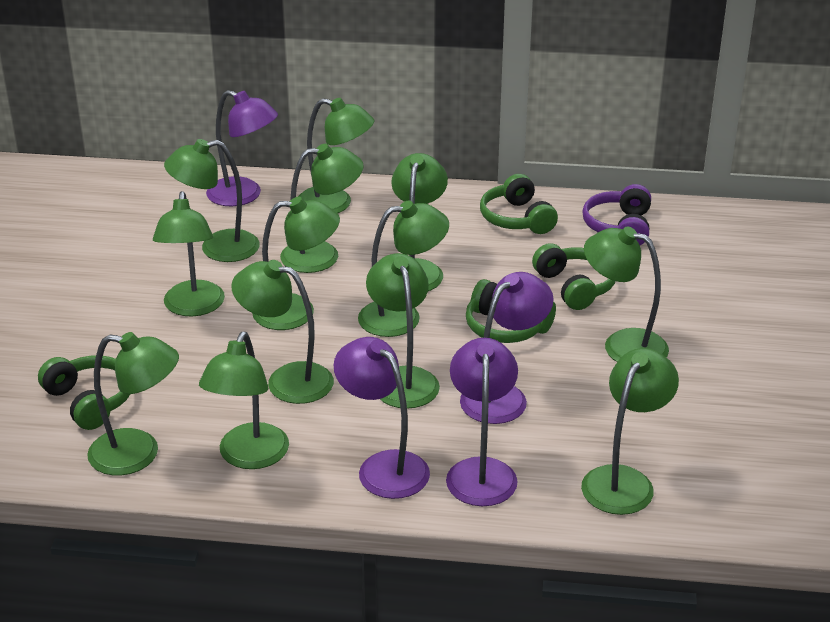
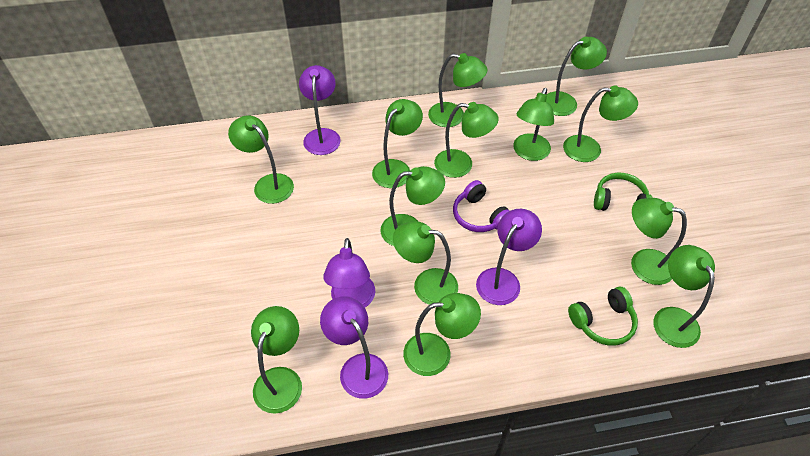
green headphones: 4 -> 2

